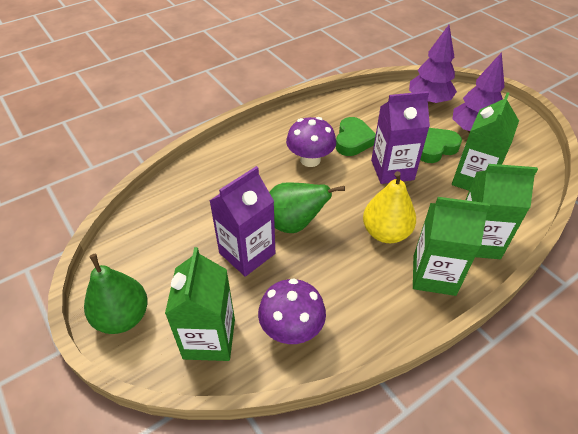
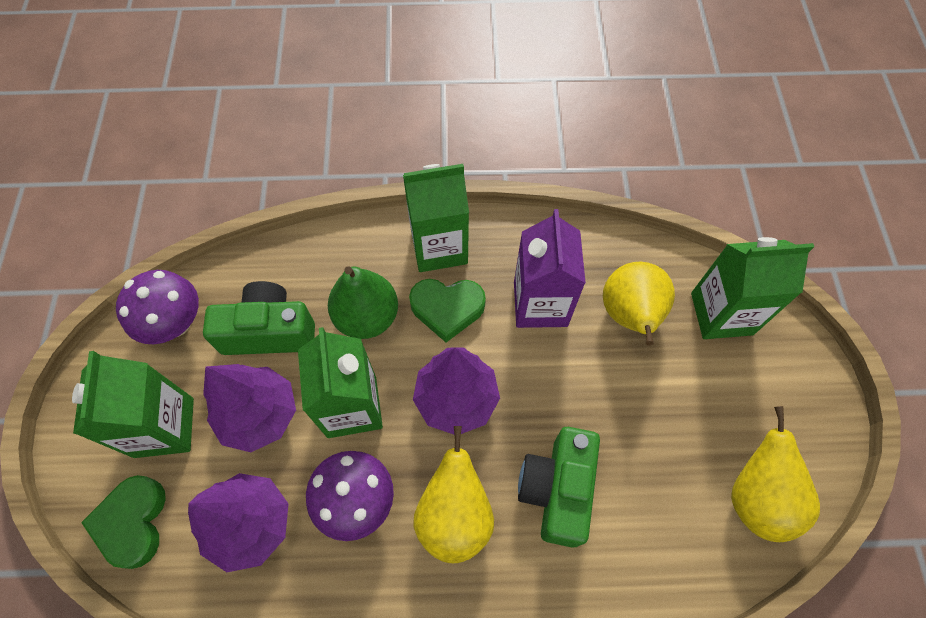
green camera: 0 -> 2
green pear: 2 -> 1
purple carton: 2 -> 1
purple tree: 2 -> 3
yellow pear: 1 -> 3

